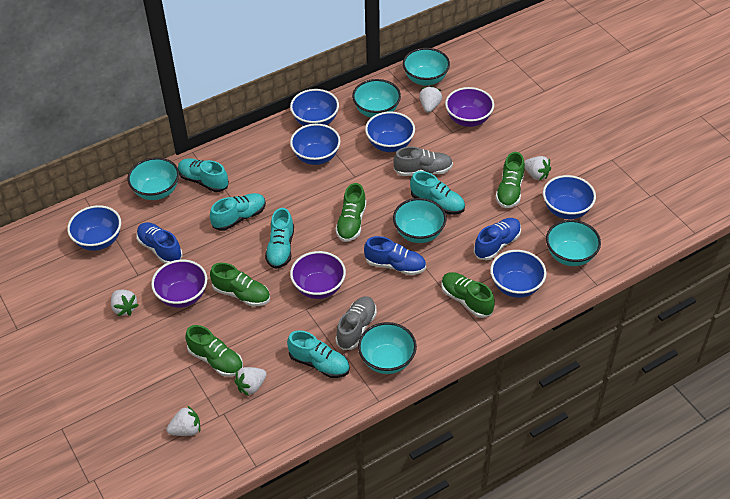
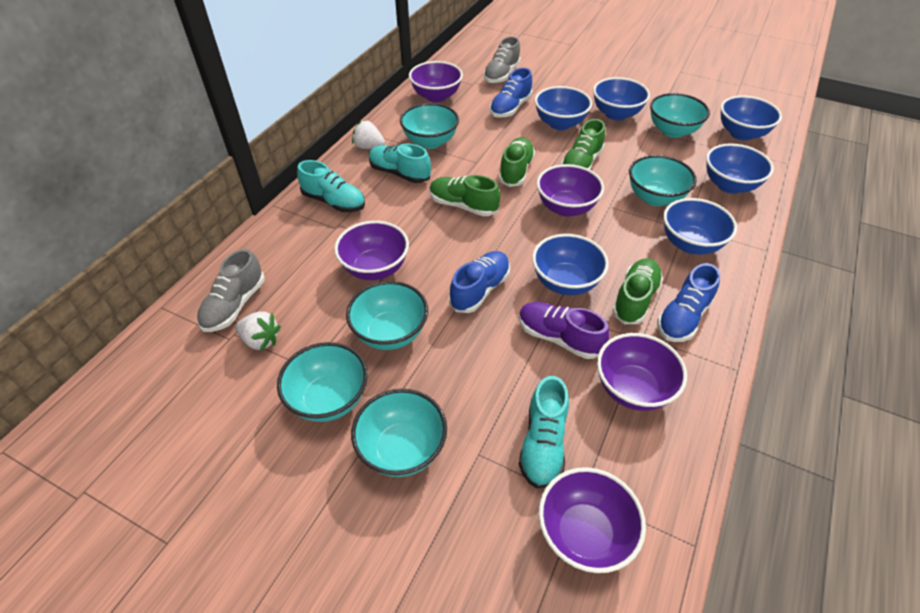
green shoe: 5 -> 4
purple bowl: 3 -> 5
purple shoe: 0 -> 1
turquoise shoe: 5 -> 3
white strawberry: 5 -> 2

